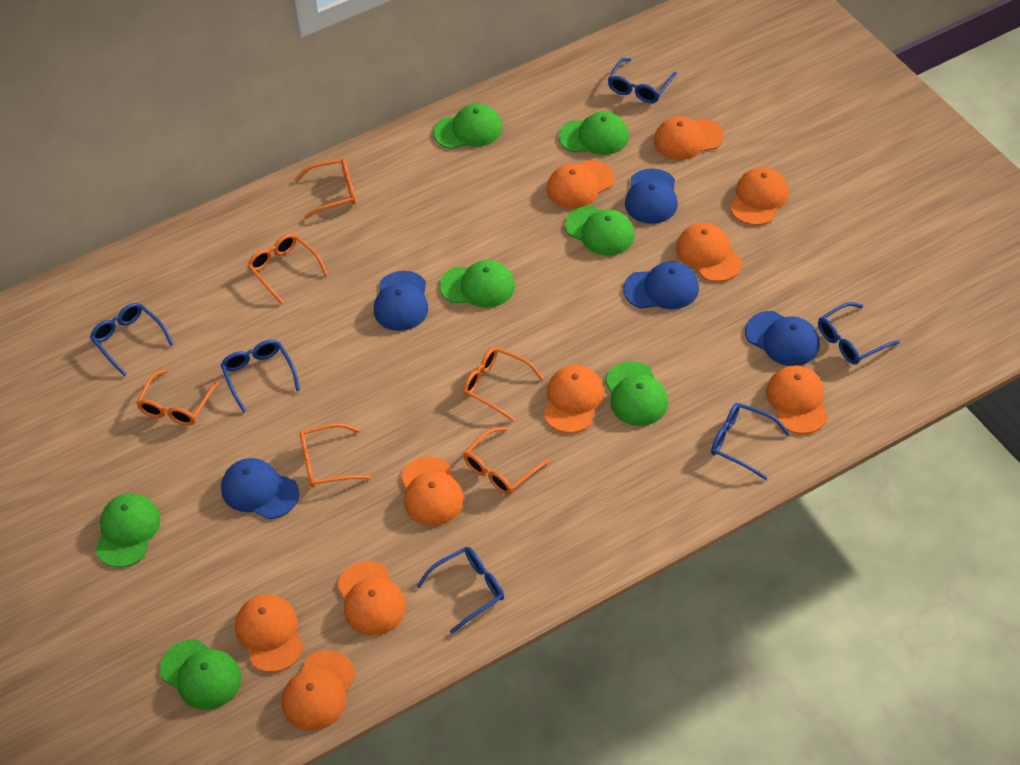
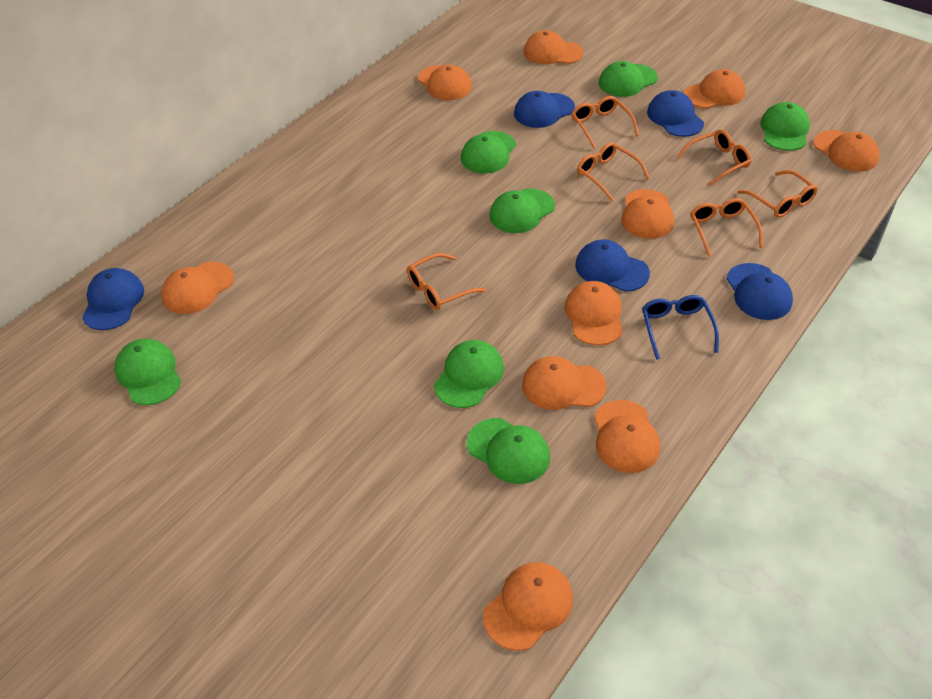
blue glasses: 6 -> 1

